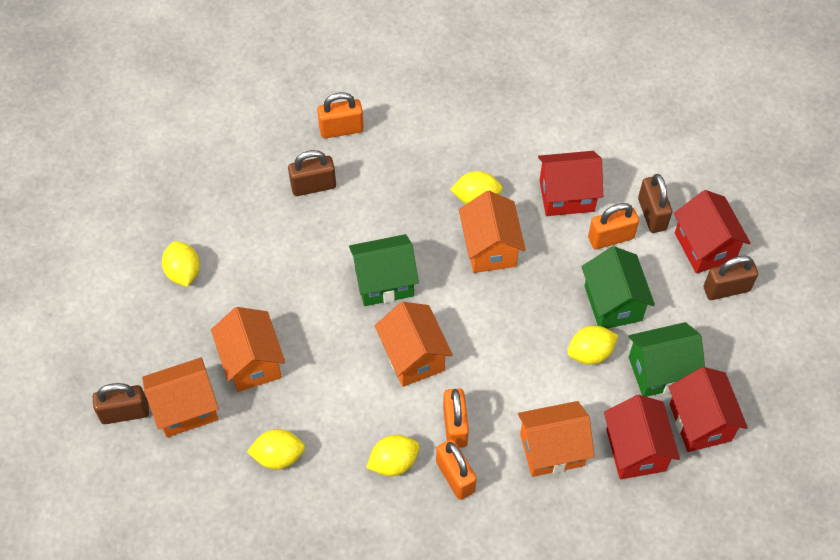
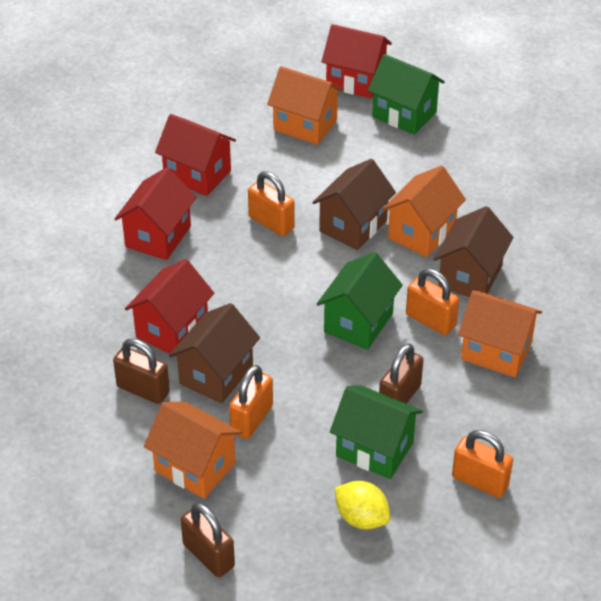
brown house: 0 -> 3
brown padlock: 4 -> 3
orange house: 5 -> 4
yellow lemon: 5 -> 1

